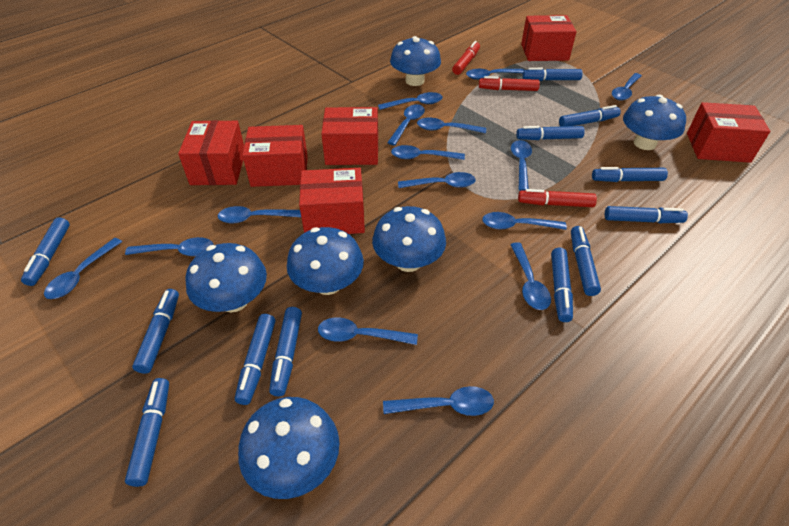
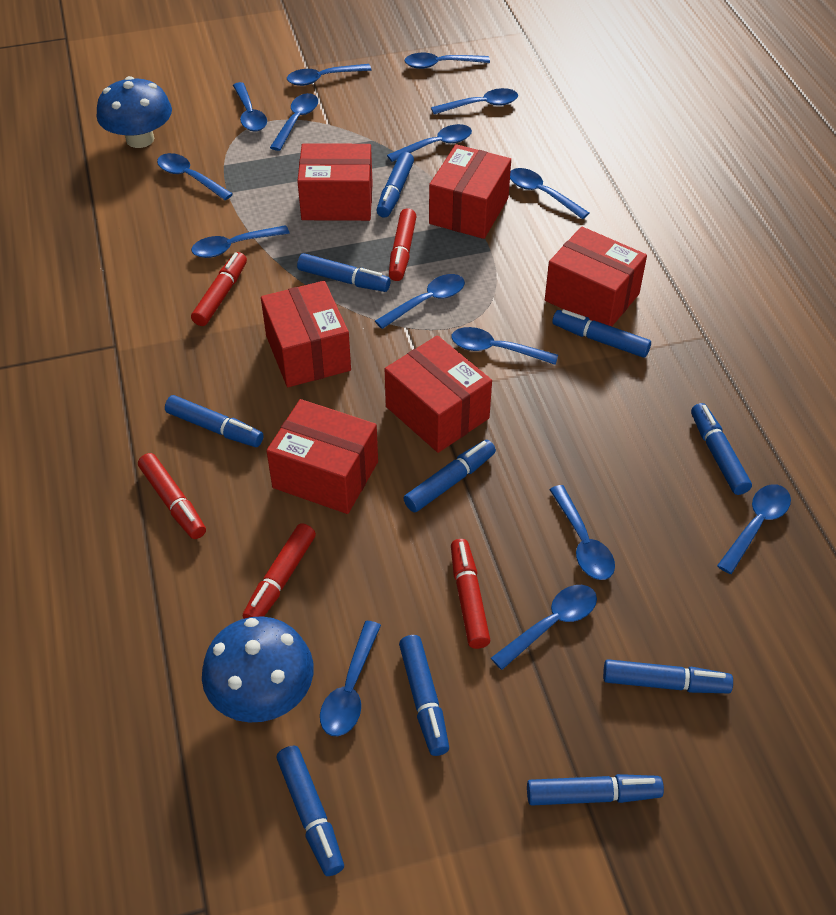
blue marker: 12 -> 10
blue mushroom: 6 -> 2
red marker: 3 -> 5

